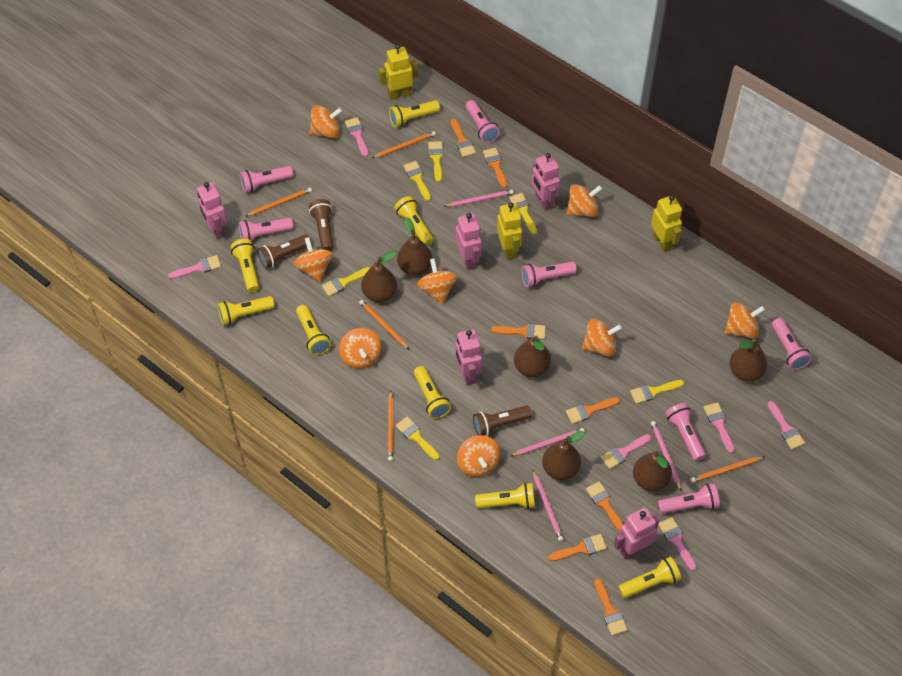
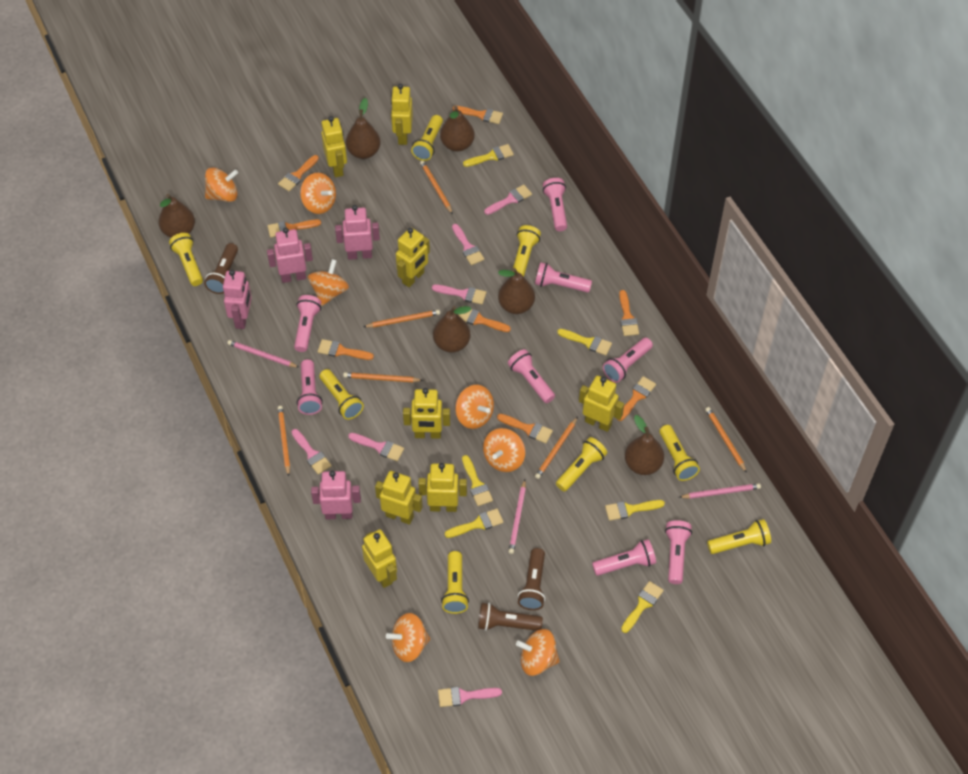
orange brush: 7 -> 8
orange pencil: 5 -> 6
orange spinning top: 8 -> 7
pink flashlight: 7 -> 8
pink pencil: 4 -> 3
pink robot: 5 -> 4
yellow robot: 3 -> 8

